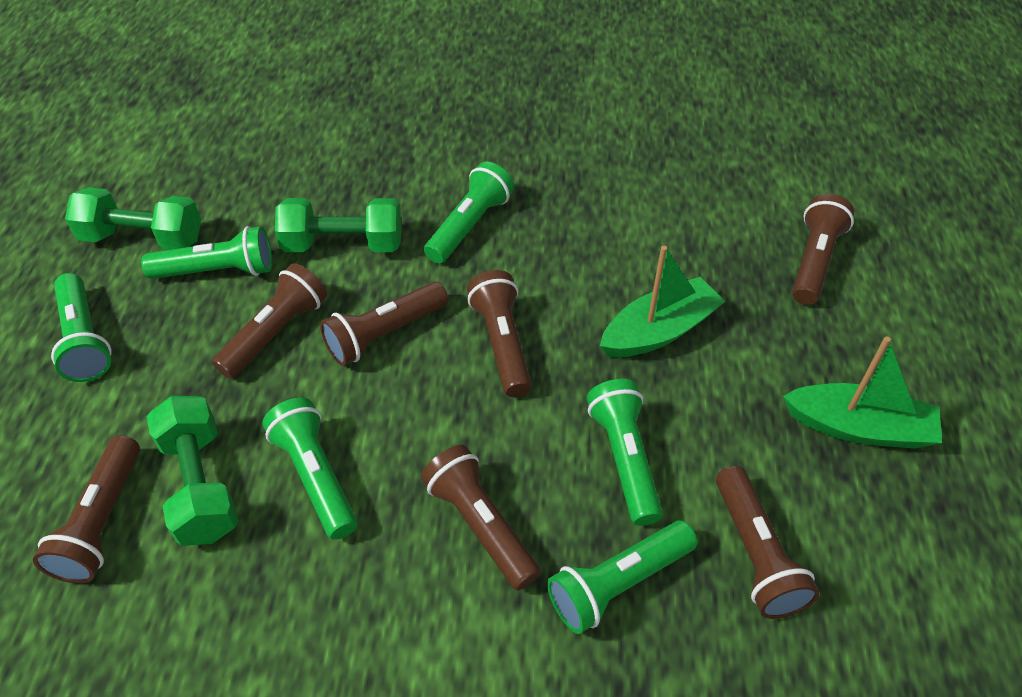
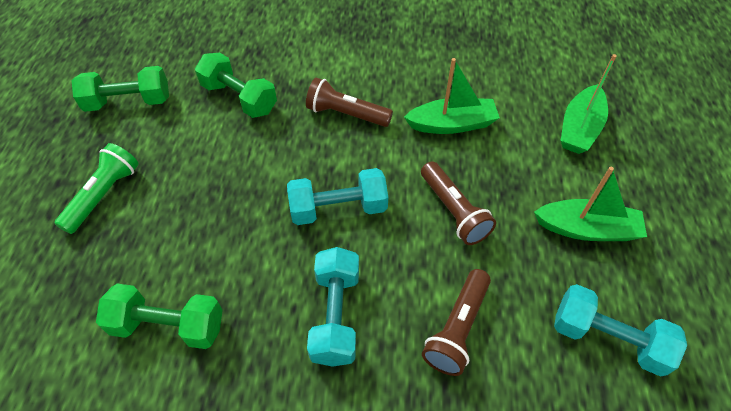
brown flashlight: 7 -> 3
green boat: 2 -> 3
green flashlight: 6 -> 1
turquoise dumbbell: 0 -> 3

